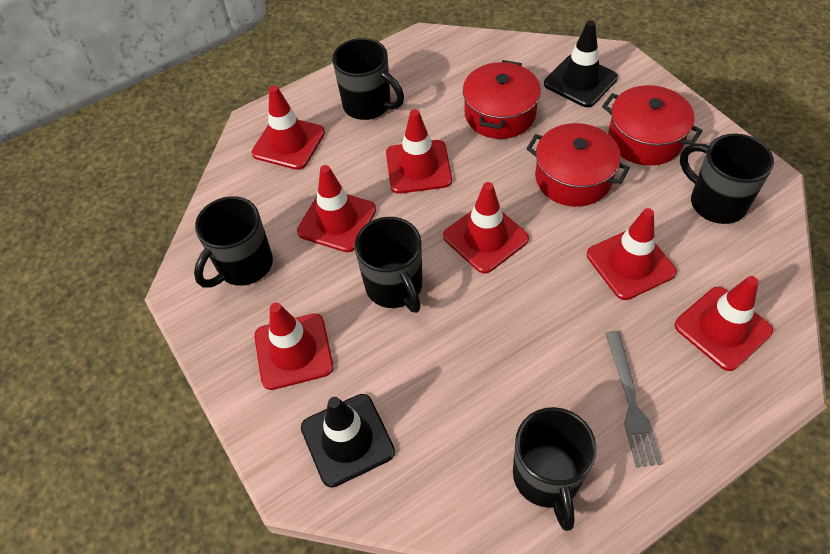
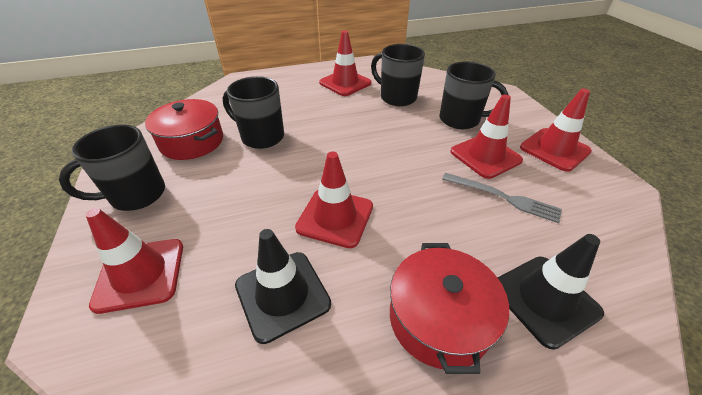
black mug: 5 -> 4
red pot: 3 -> 2
red traffic cone: 7 -> 5

